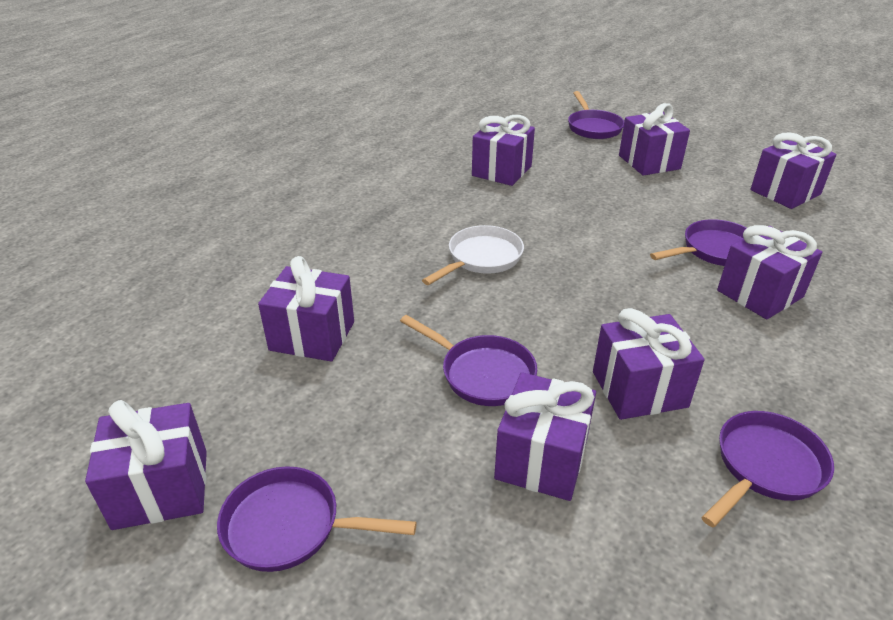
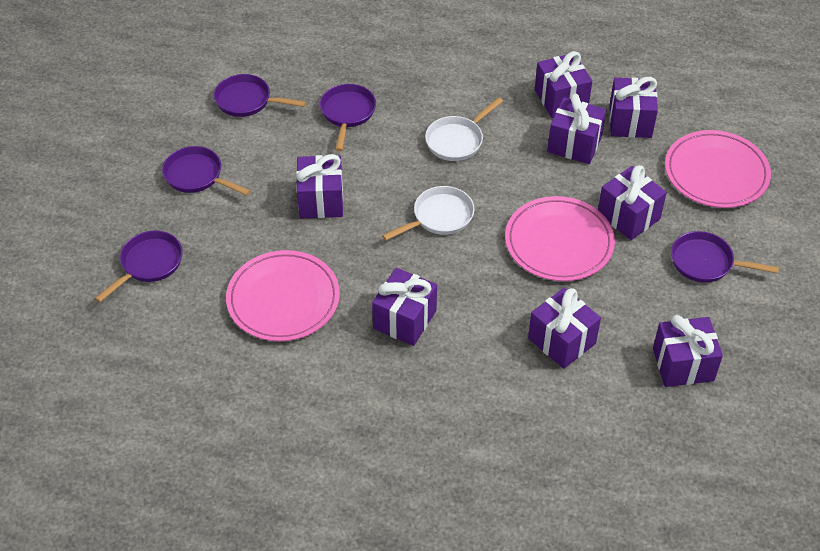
pink plate: 0 -> 3
white pan: 1 -> 2

